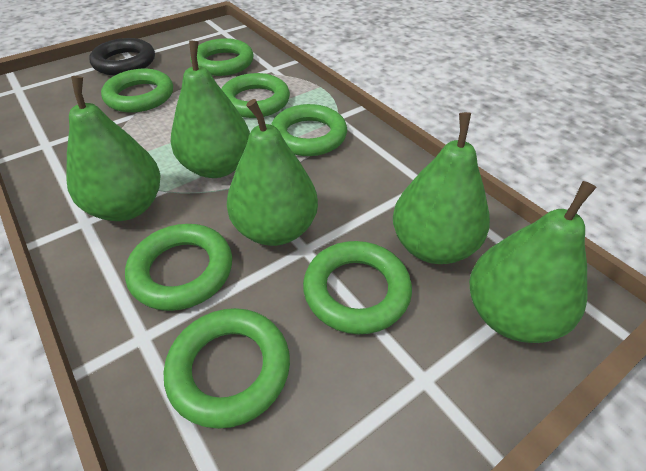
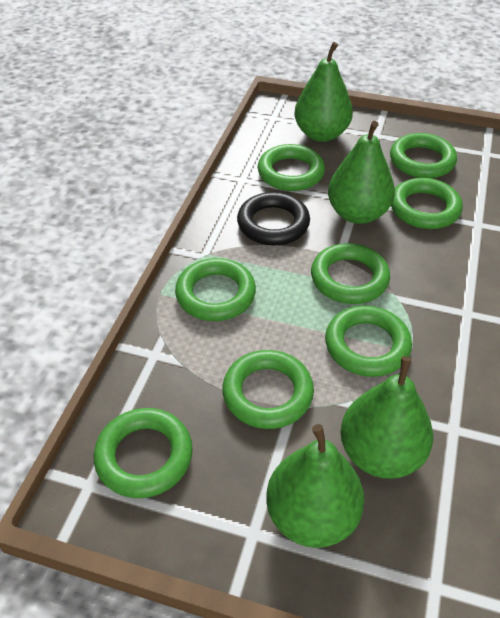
green pear: 5 -> 4
green ring: 7 -> 8

